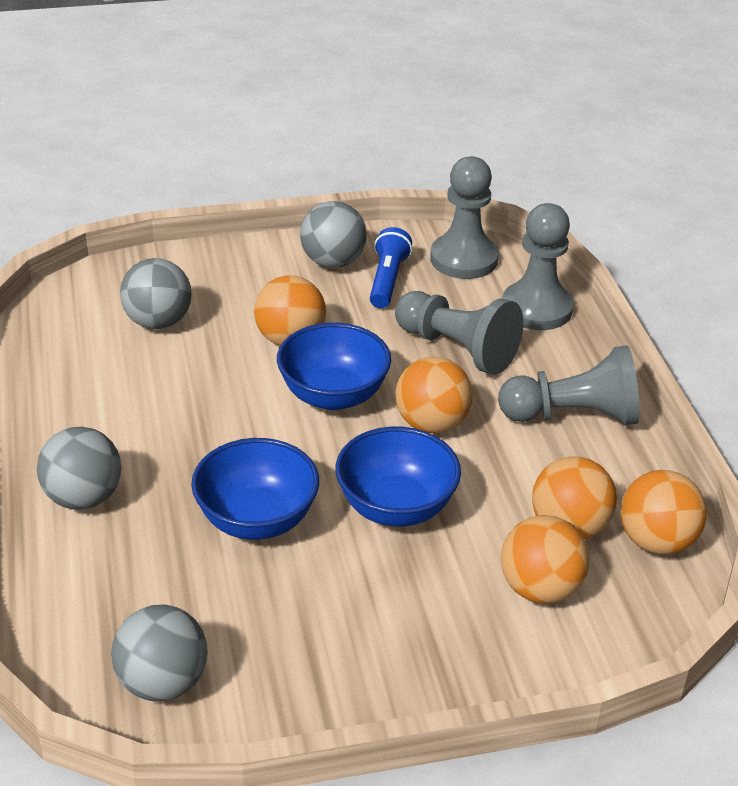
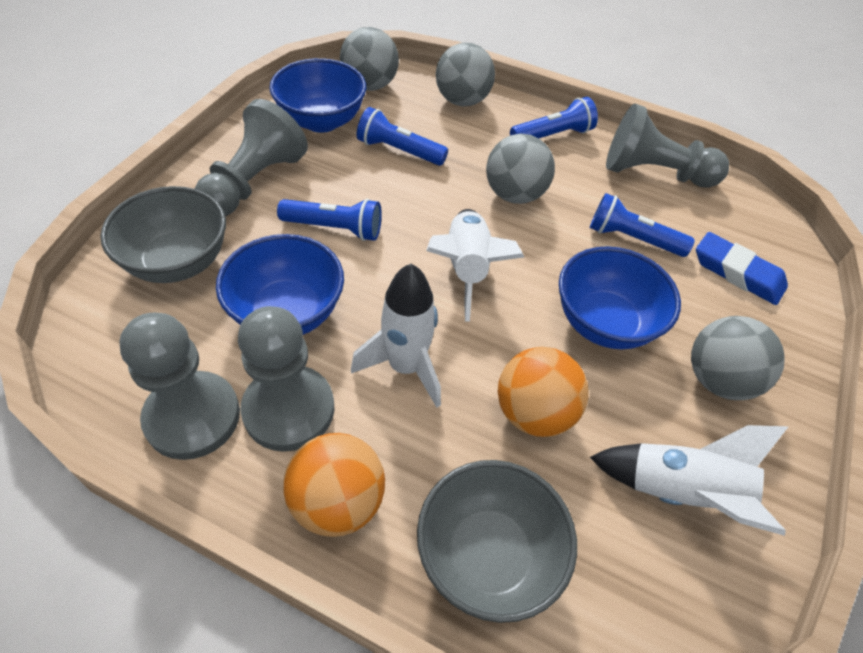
blue eraser: 0 -> 1
blue flashlight: 1 -> 4
grey bowl: 0 -> 2
orange ball: 5 -> 2
white rocket: 0 -> 3

